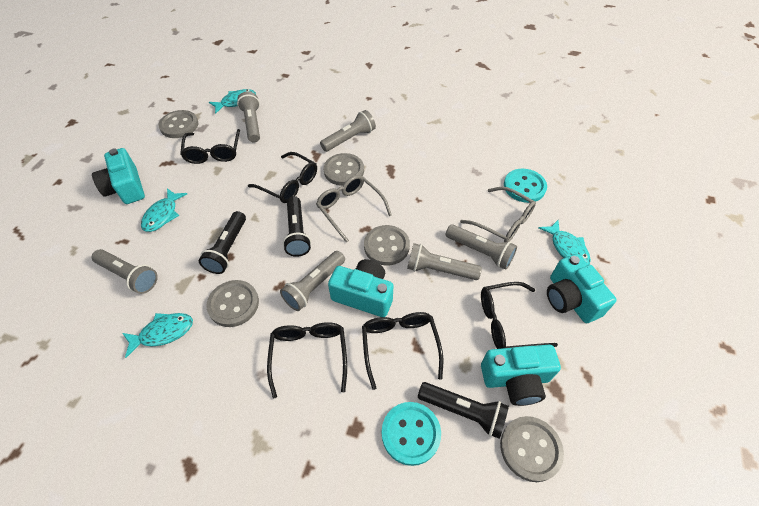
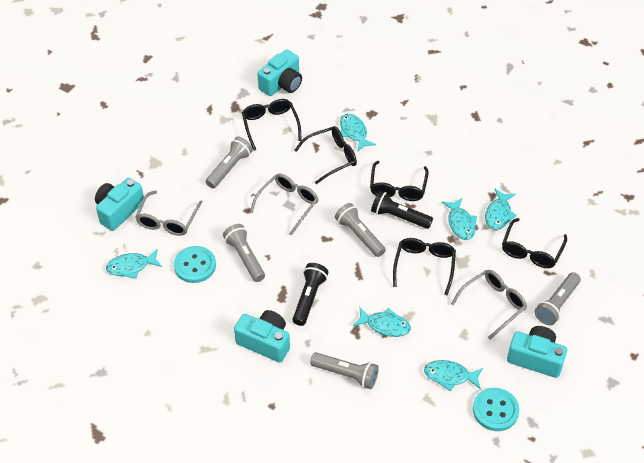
black flashlight: 3 -> 2
grey button: 5 -> 0
grey flashlight: 6 -> 5
grey glasses: 2 -> 3
turquoise fish: 4 -> 6

